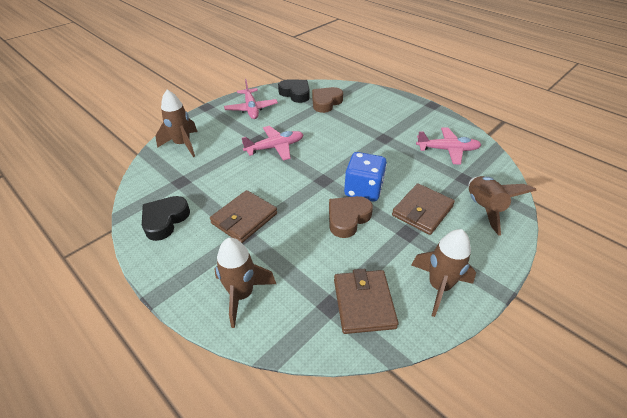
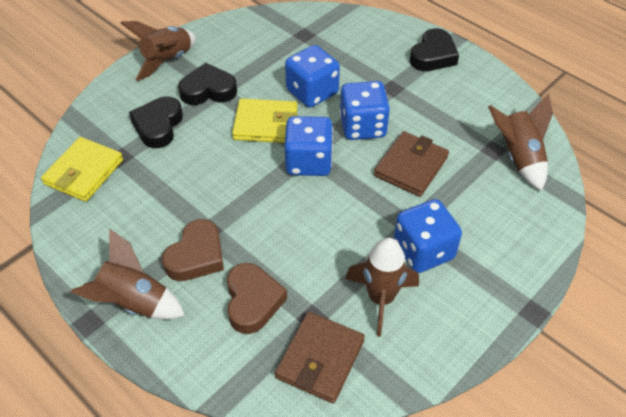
black heart: 2 -> 3
blue dice: 1 -> 4
brown wallet: 3 -> 2
pink plane: 3 -> 0
yellow wallet: 0 -> 2

